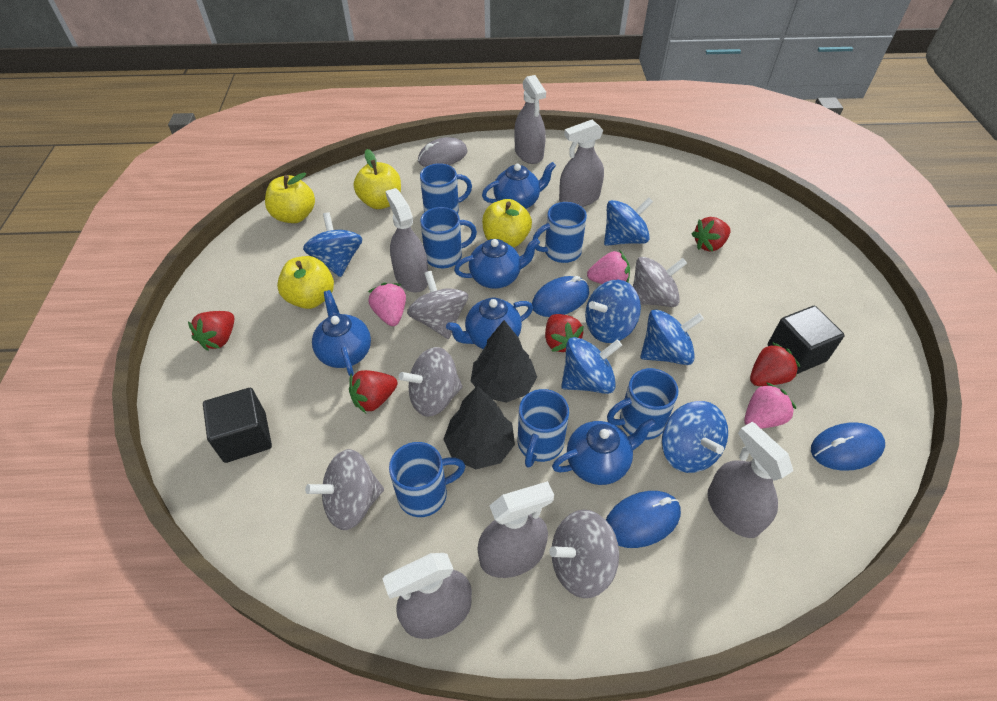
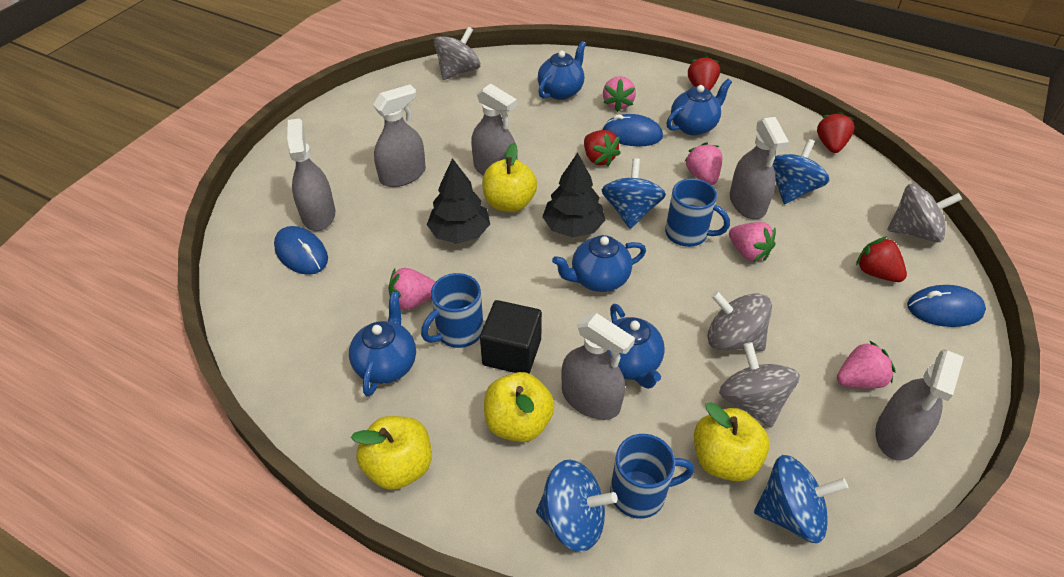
black cube: 2 -> 1
blue mug: 6 -> 3
blue spinning top: 6 -> 4
grey mouse: 1 -> 0
grey spinning top: 5 -> 4
pink strawberry: 3 -> 5
red strawberry: 5 -> 4

